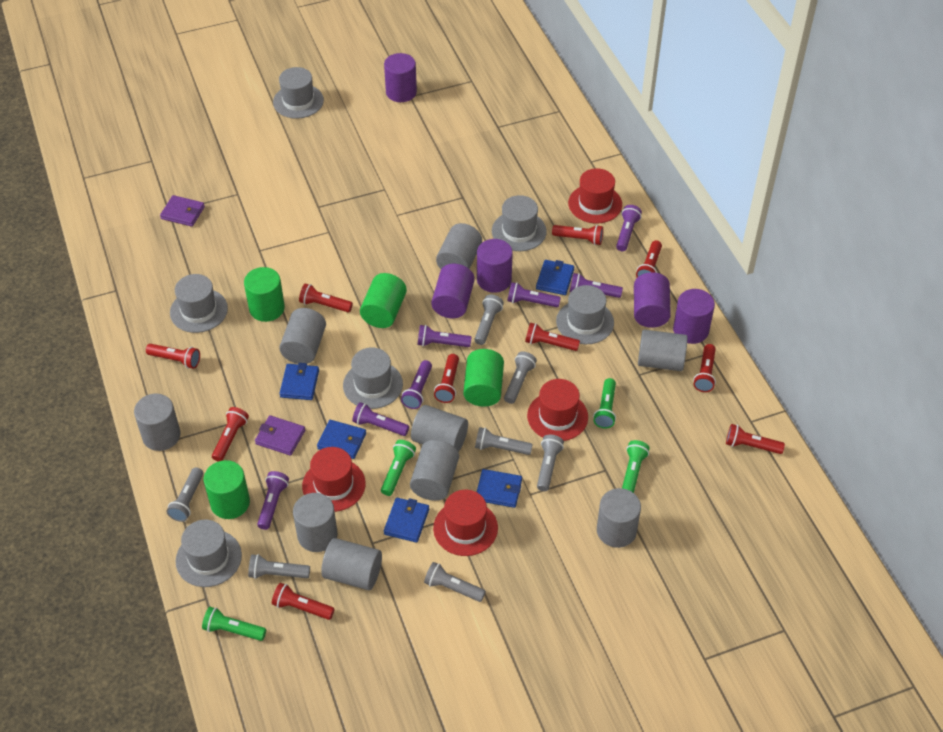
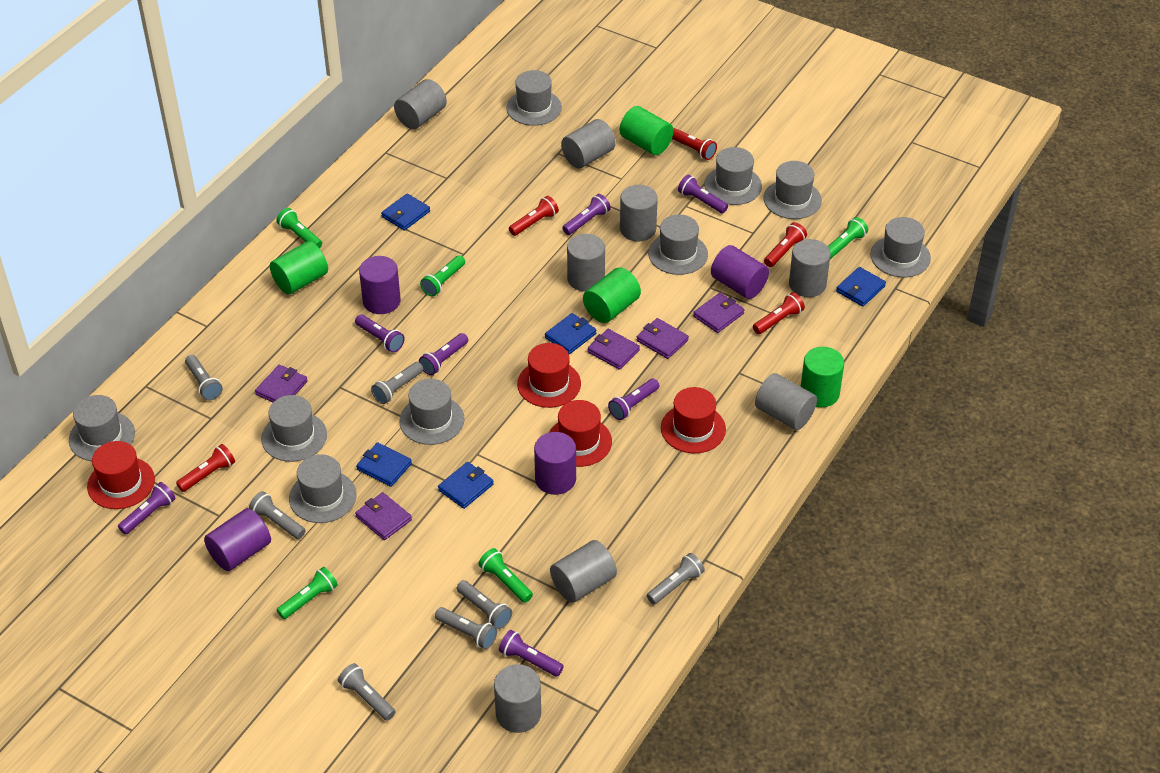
green flashlight: 4 -> 5
grey cylinder: 9 -> 8
grey hat: 6 -> 9
purple cylinder: 5 -> 4
purple wallet: 2 -> 5
red flashlight: 10 -> 5

